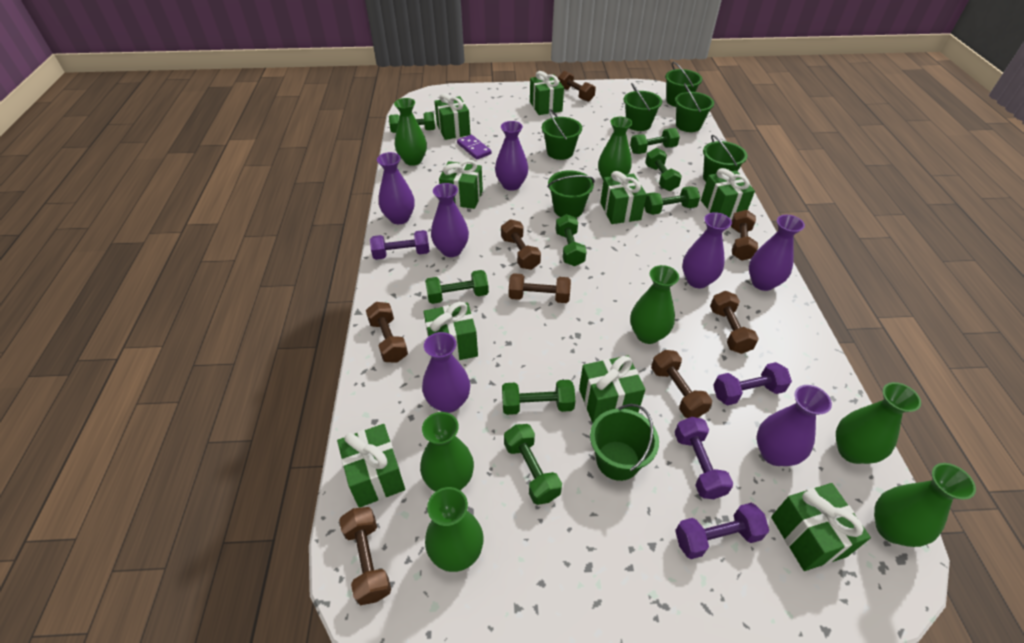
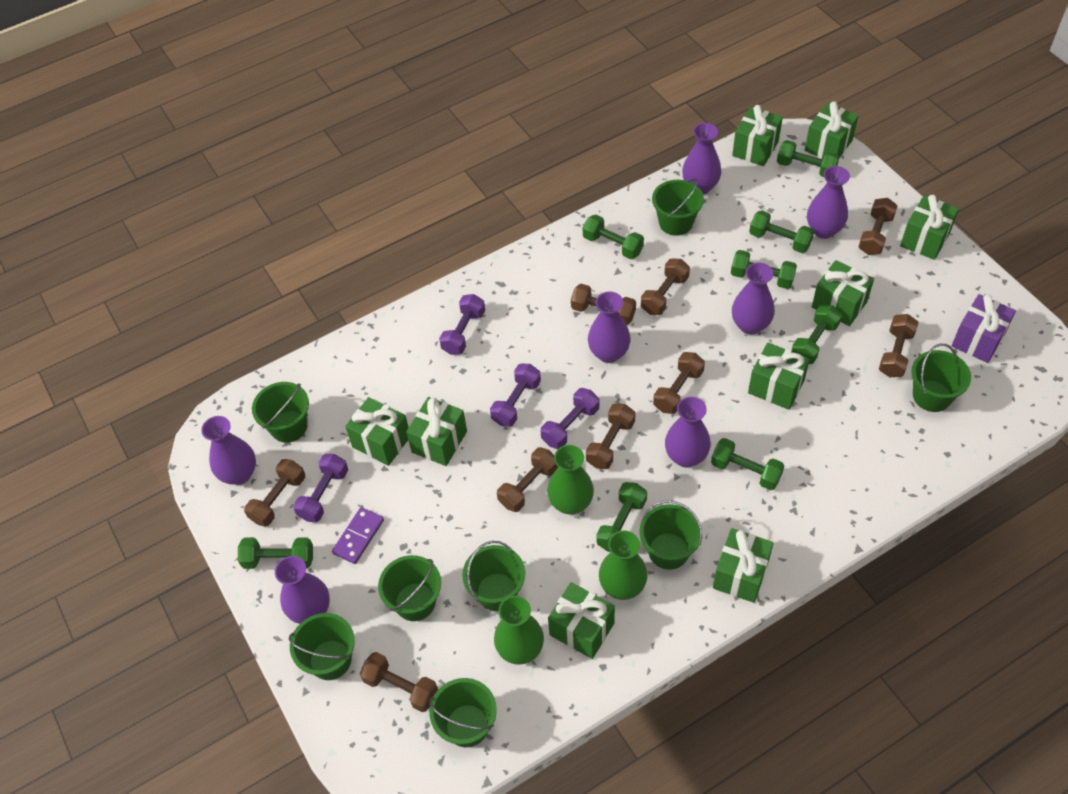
brown dumbbell: 8 -> 9
green bucket: 7 -> 8
green vase: 7 -> 3
purple gift: 0 -> 1

